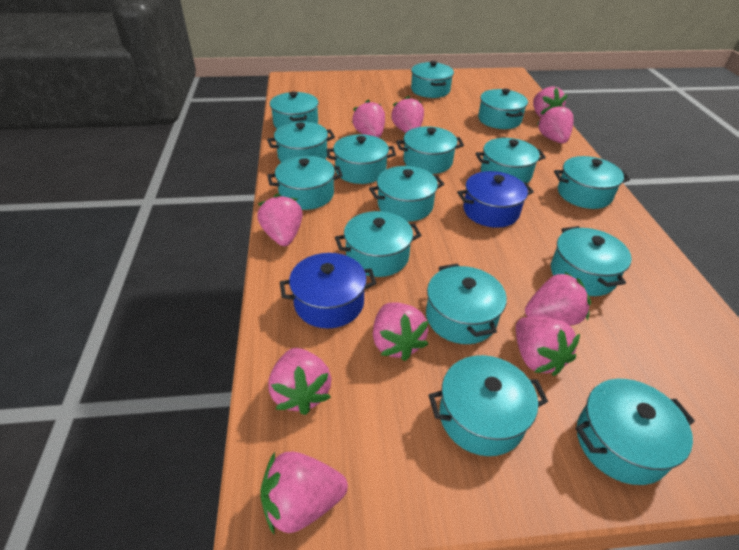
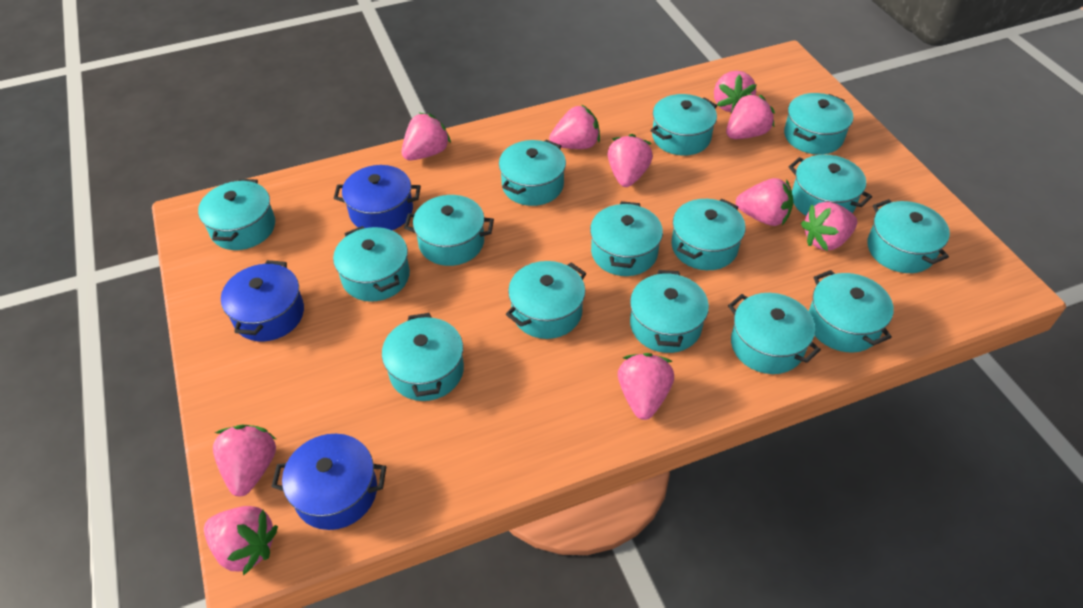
blue pot: 2 -> 3

